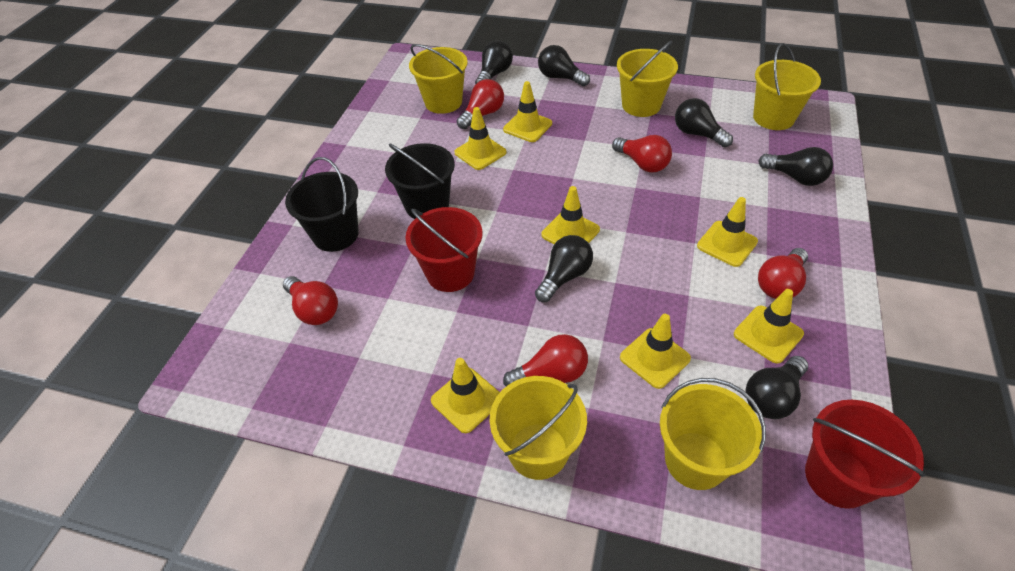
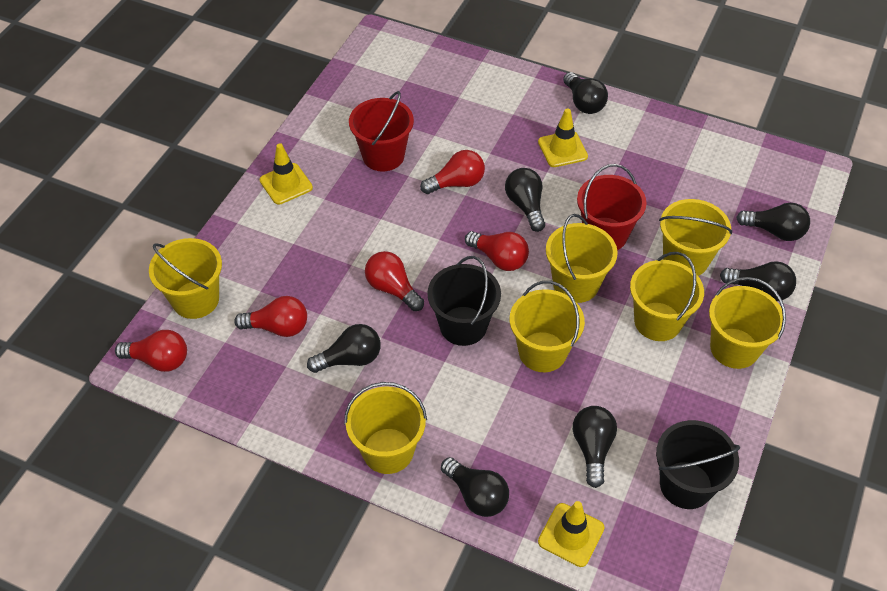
black light bulb: 6 -> 7
yellow bucket: 5 -> 7
yellow traffic cone: 7 -> 3

